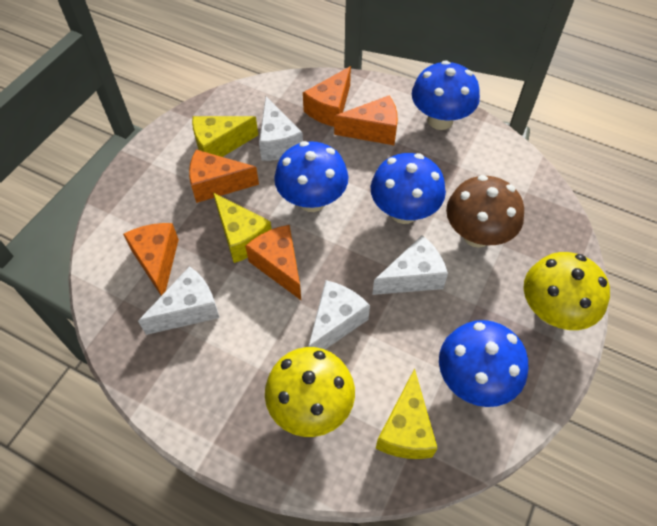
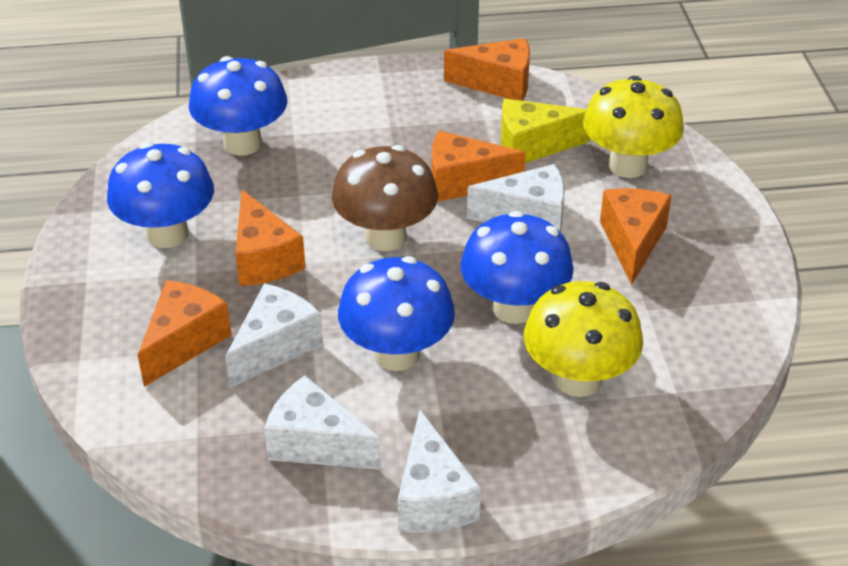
yellow cheese: 3 -> 1

